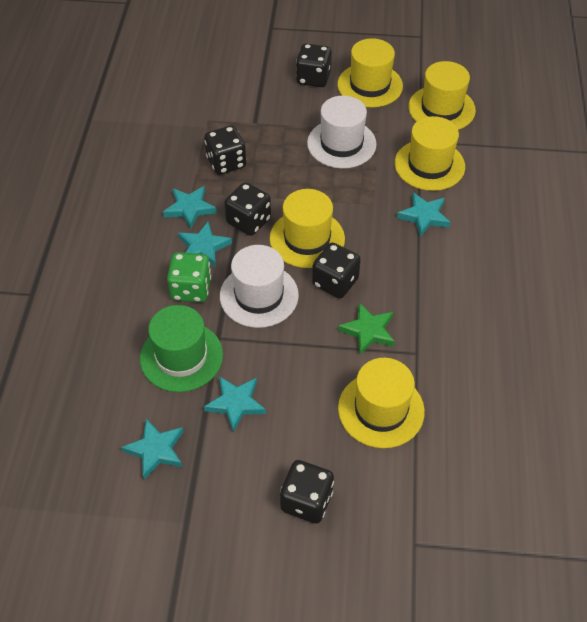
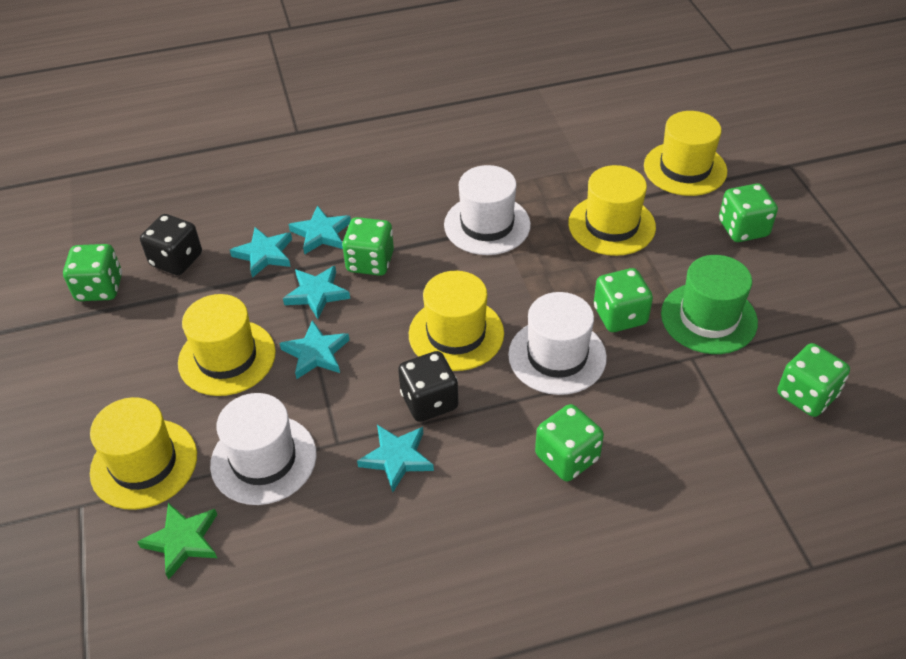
black dice: 5 -> 2
green dice: 1 -> 6
white hat: 2 -> 3

